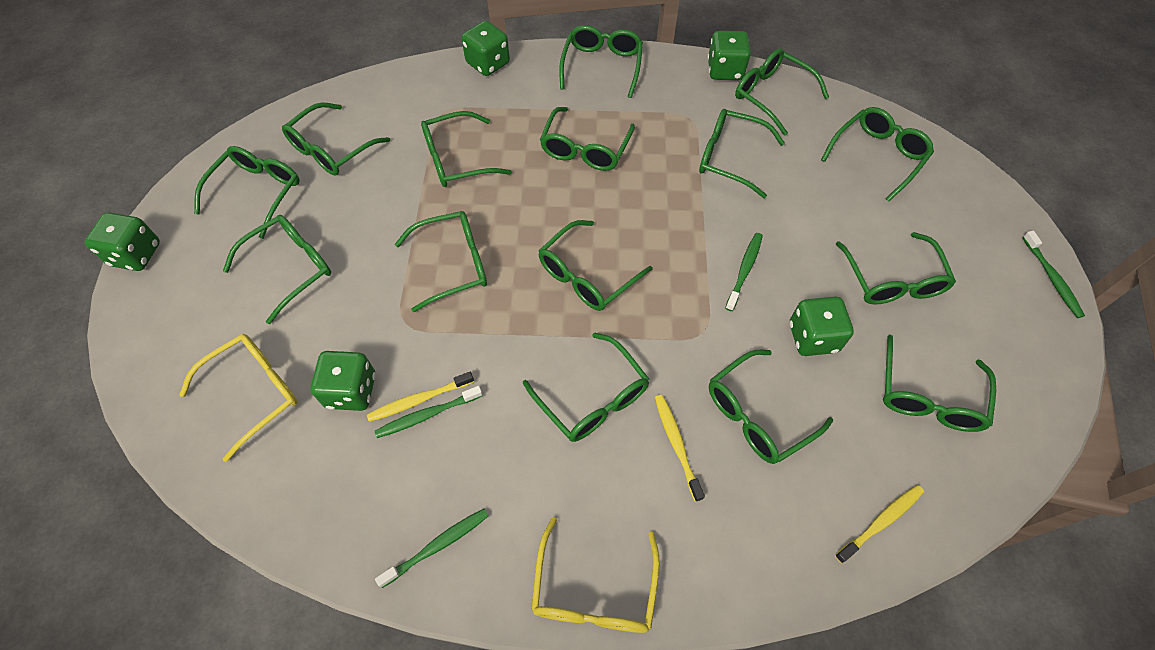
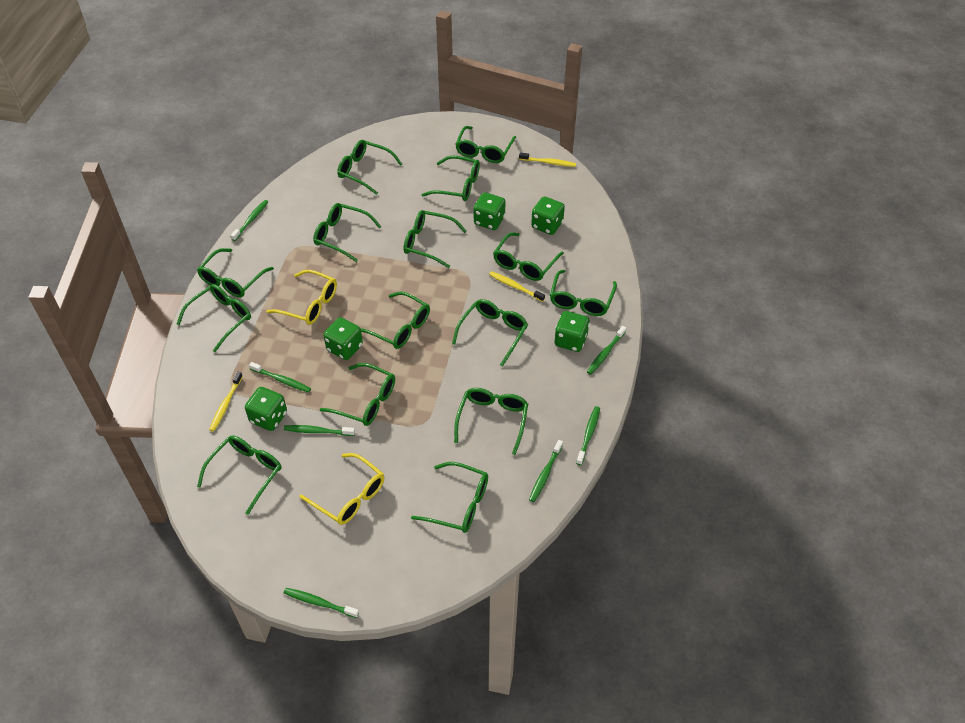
green toothbrush: 4 -> 7

